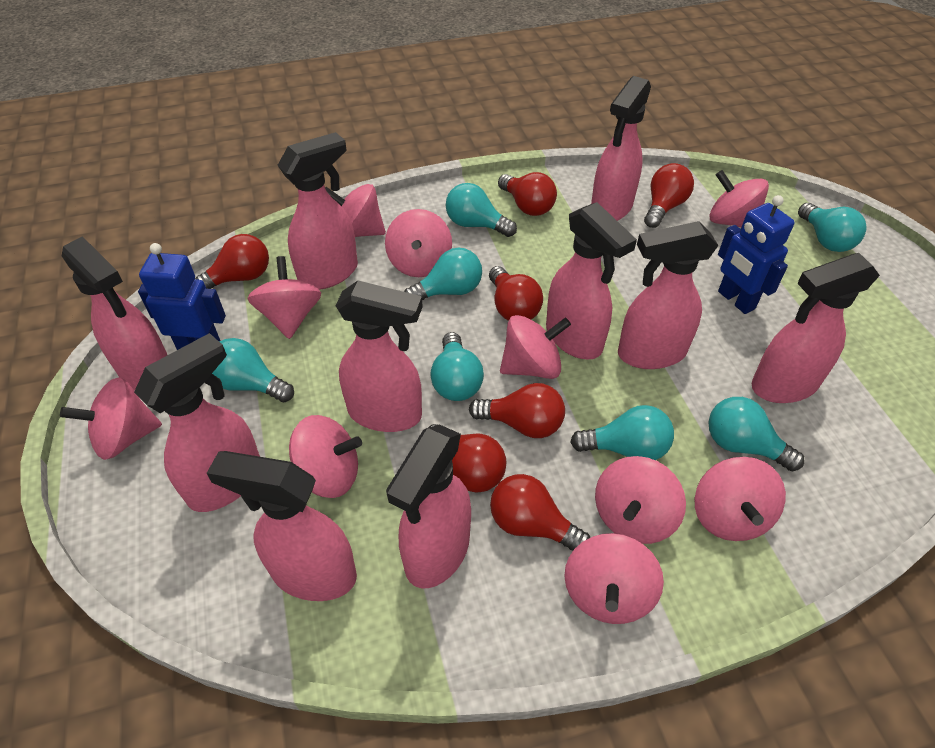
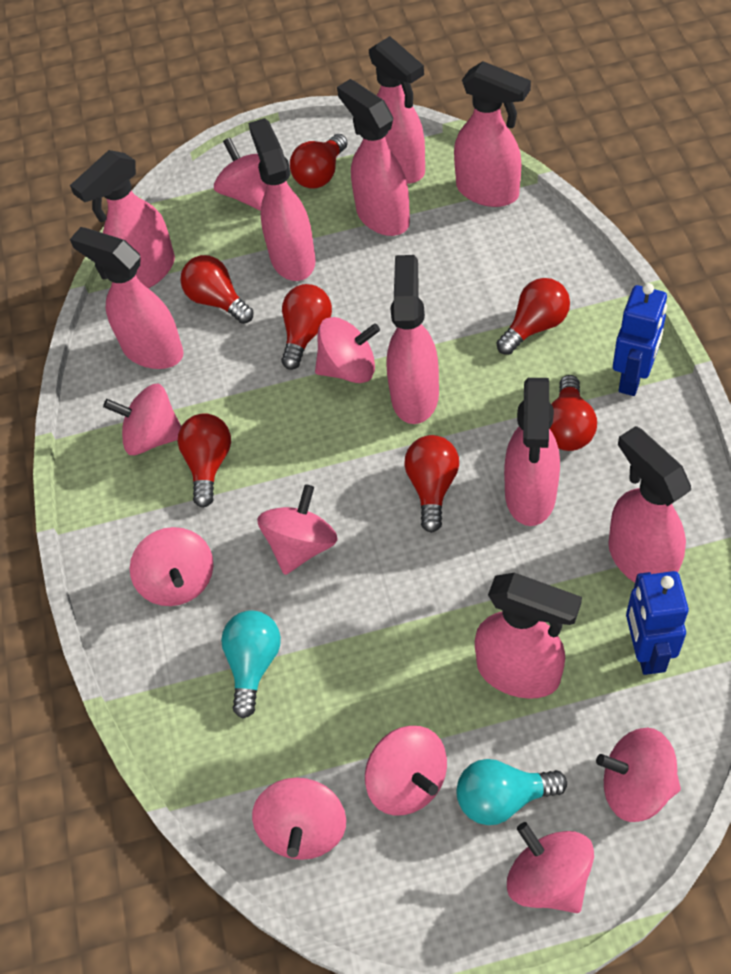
pink spinning top: 10 -> 9
turquoise light bulb: 7 -> 2

